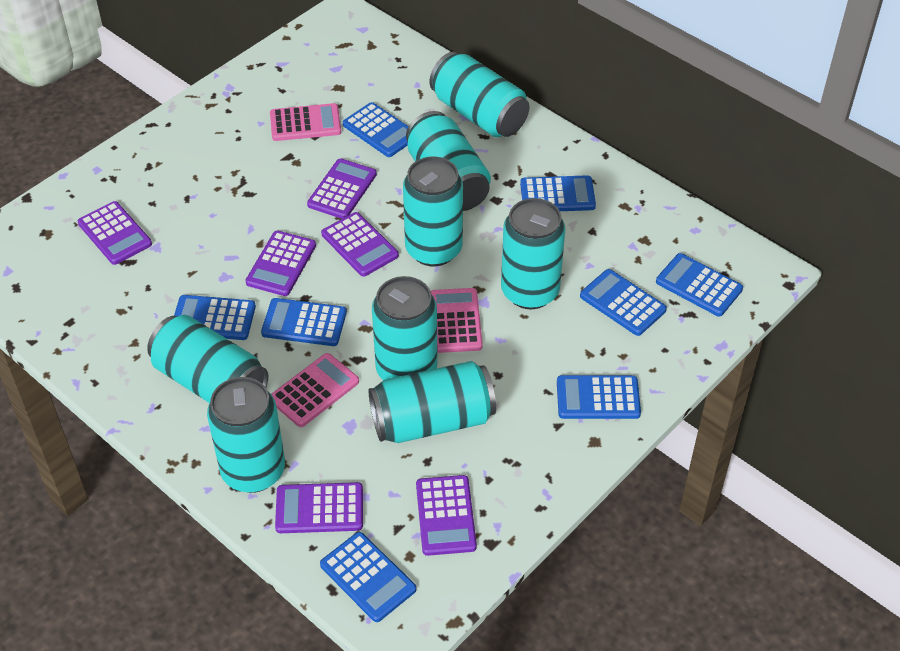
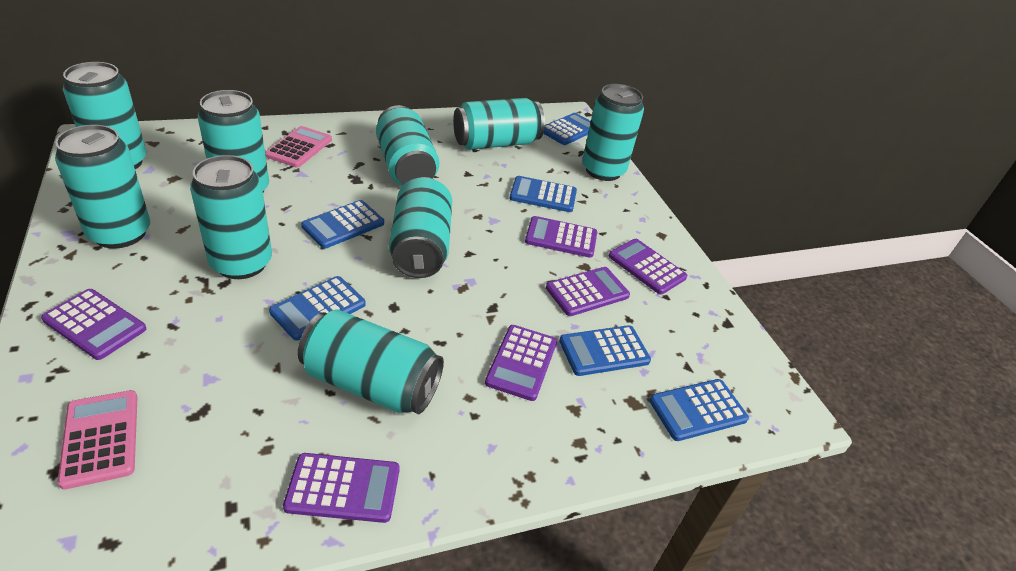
blue calculator: 8 -> 6
pink calculator: 3 -> 2
turquoise can: 8 -> 9

